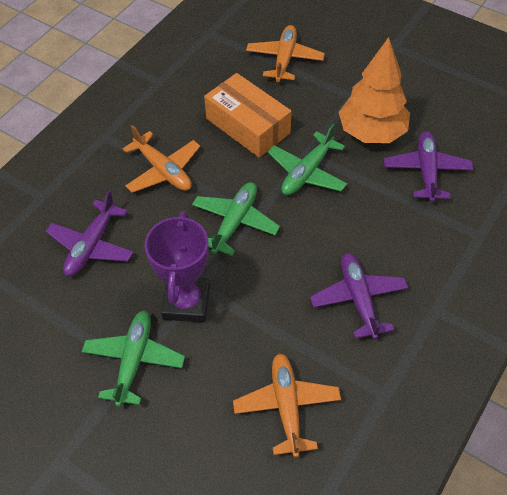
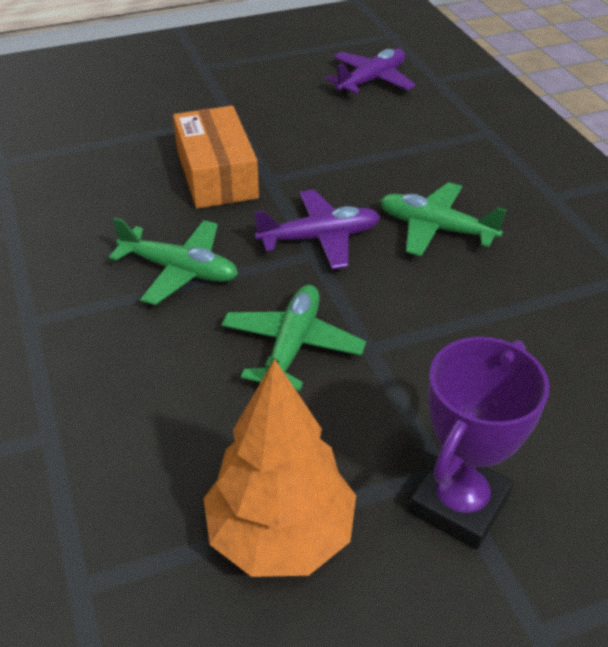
orange plane: 3 -> 0
purple plane: 3 -> 2

